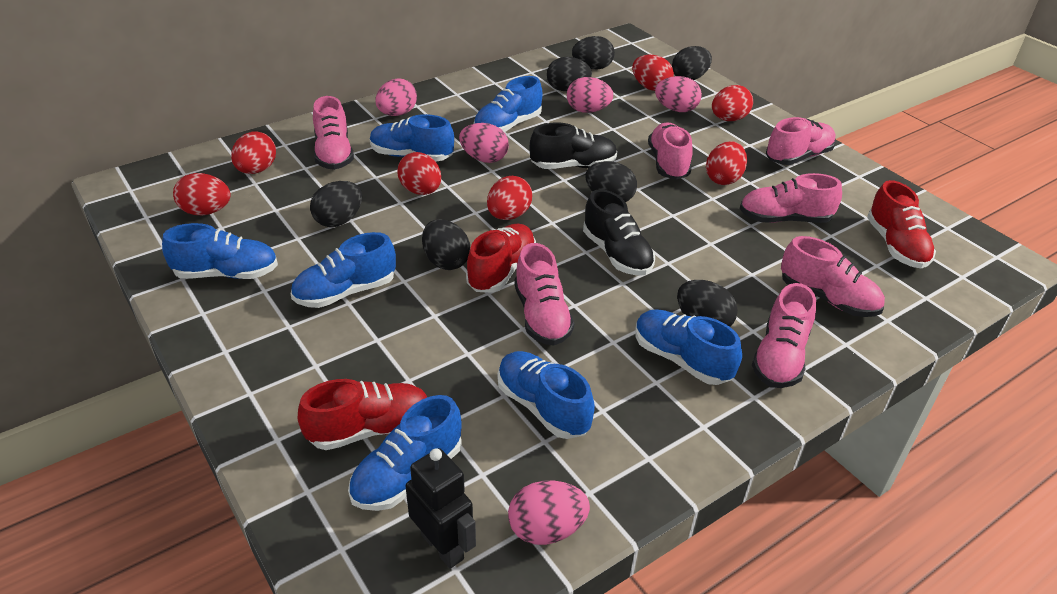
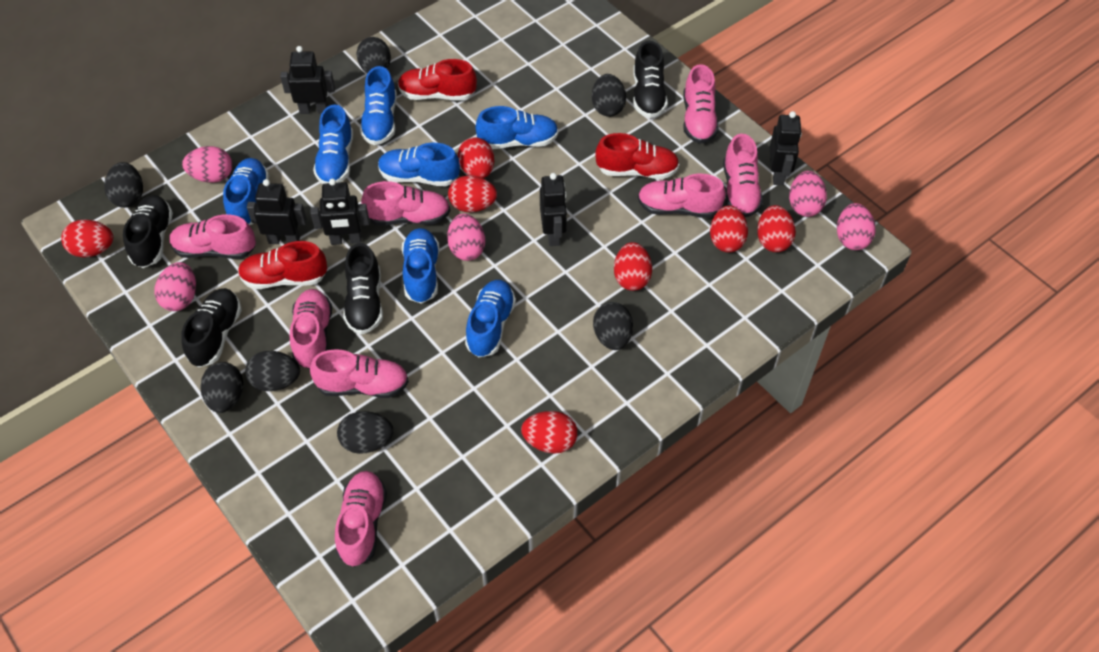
black robot: 1 -> 5
black shoe: 2 -> 4
pink shoe: 7 -> 8

